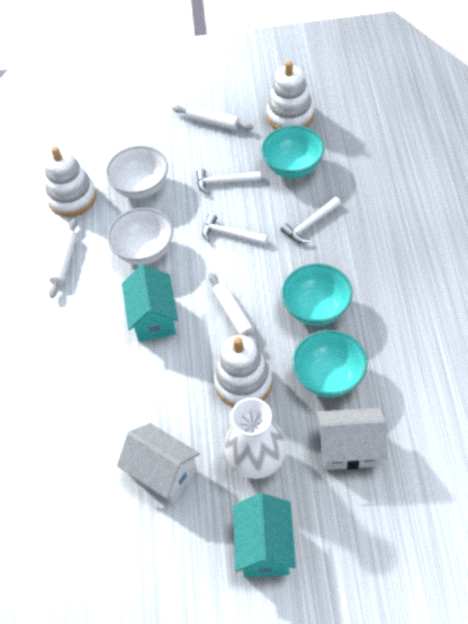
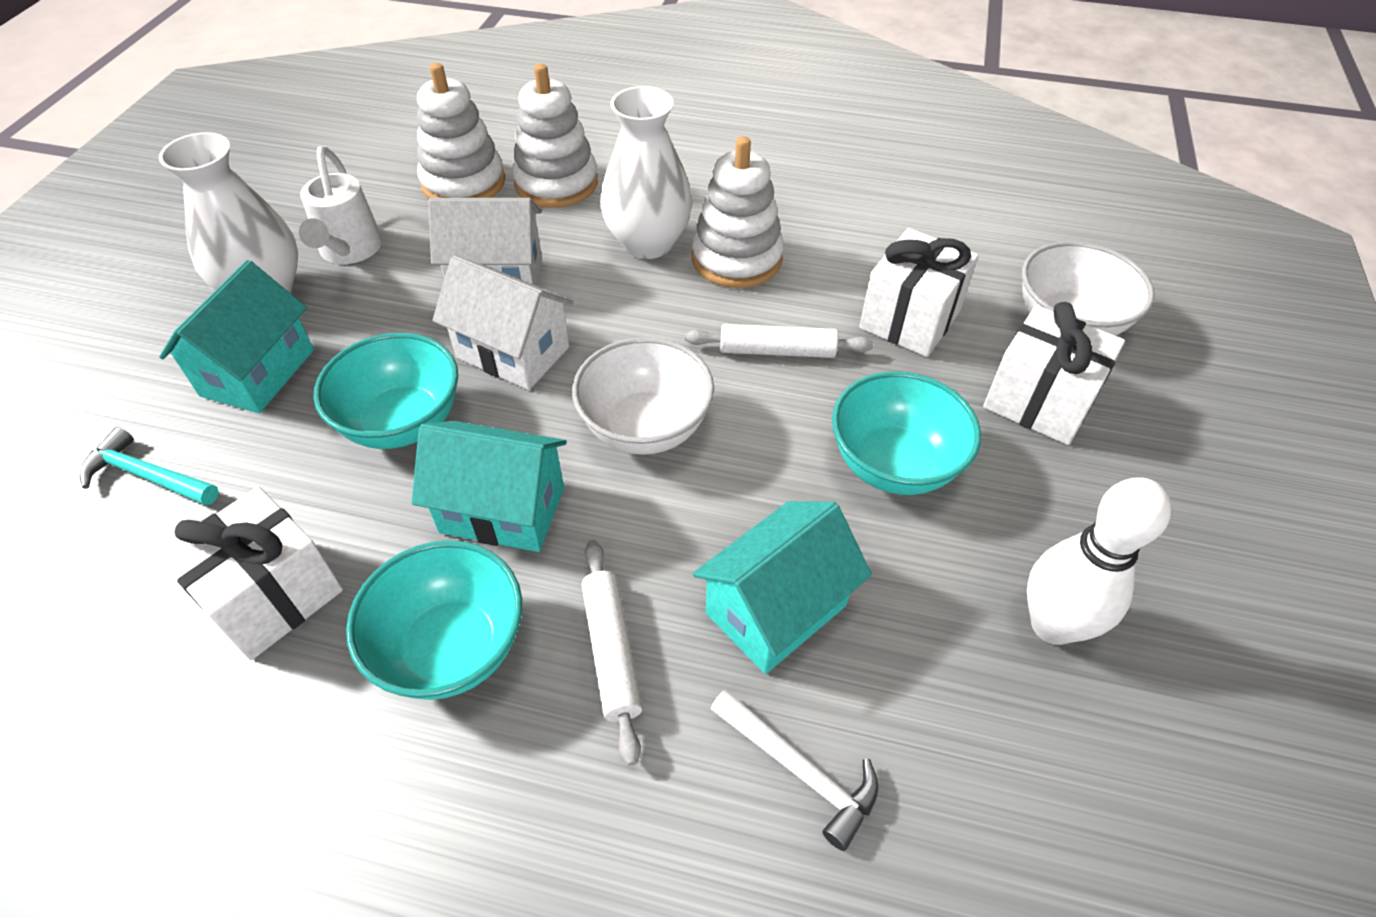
turquoise hammer: 0 -> 1
turquoise house: 2 -> 3
white bowling pin: 0 -> 1
white gift: 0 -> 3
white hammer: 3 -> 1
white rolling pin: 3 -> 2
white vase: 1 -> 2
white watering can: 0 -> 1

